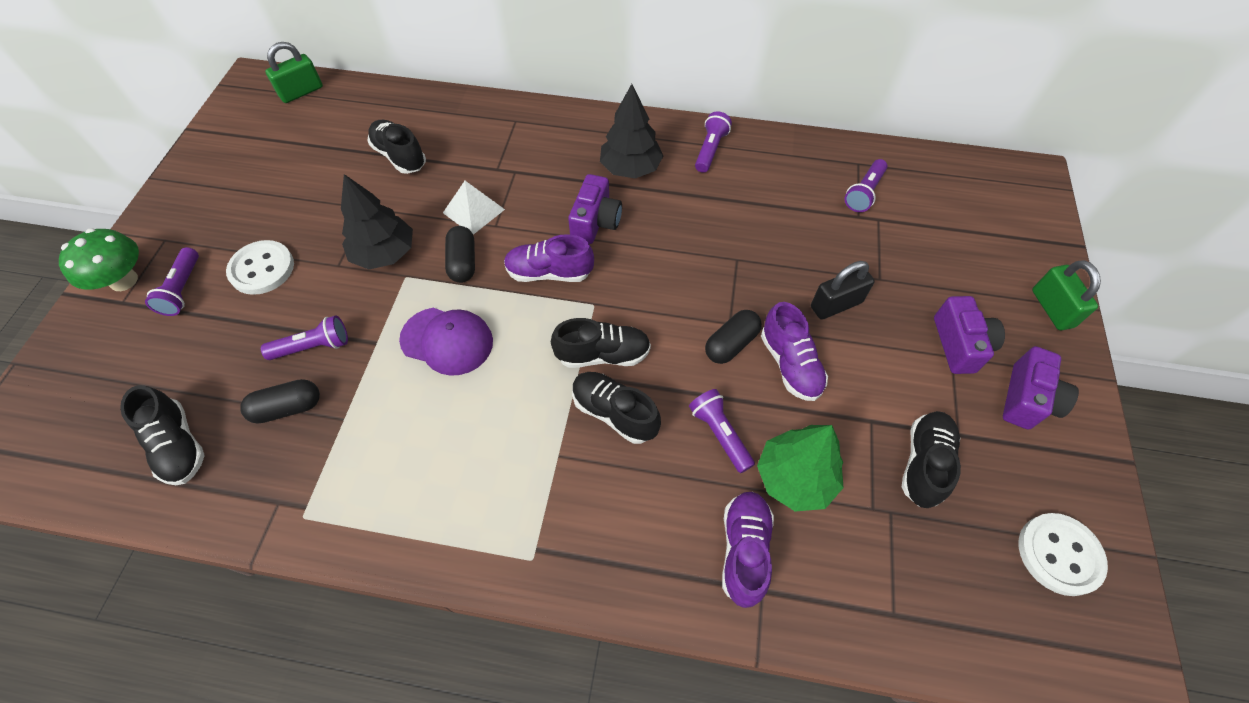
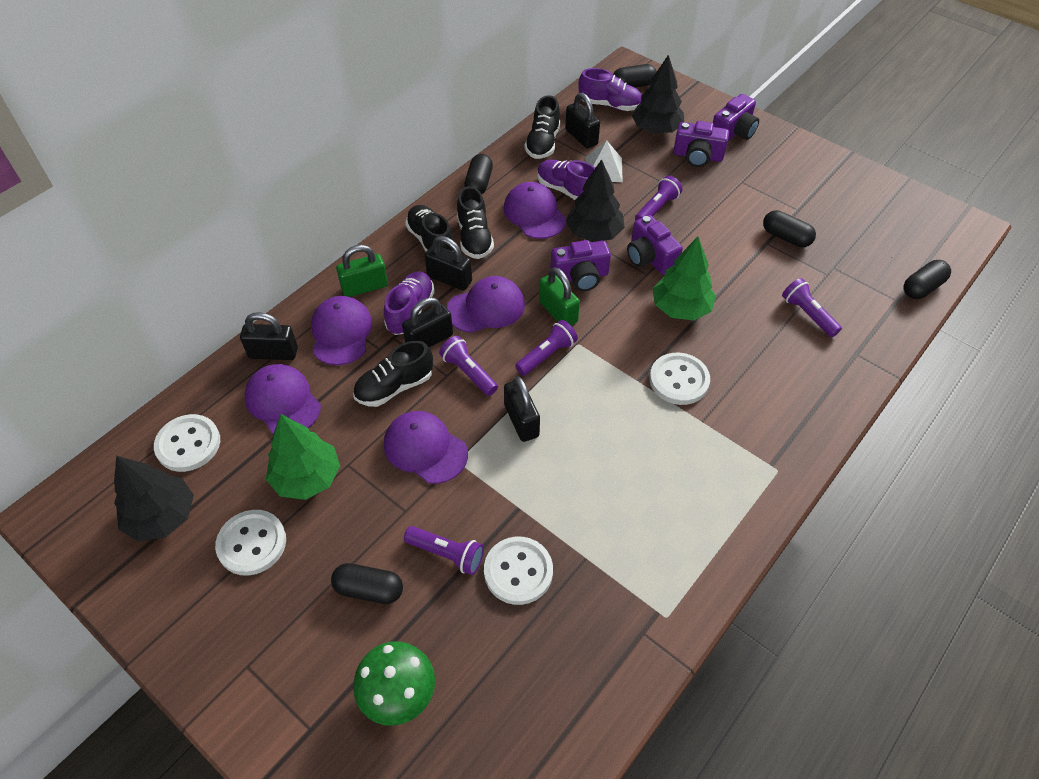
black capsule: 3 -> 5
black padlock: 1 -> 5
black shoe: 5 -> 4
black tree: 2 -> 3
green tree: 1 -> 2
purple camera: 3 -> 4
purple cap: 1 -> 5
white button: 2 -> 4

